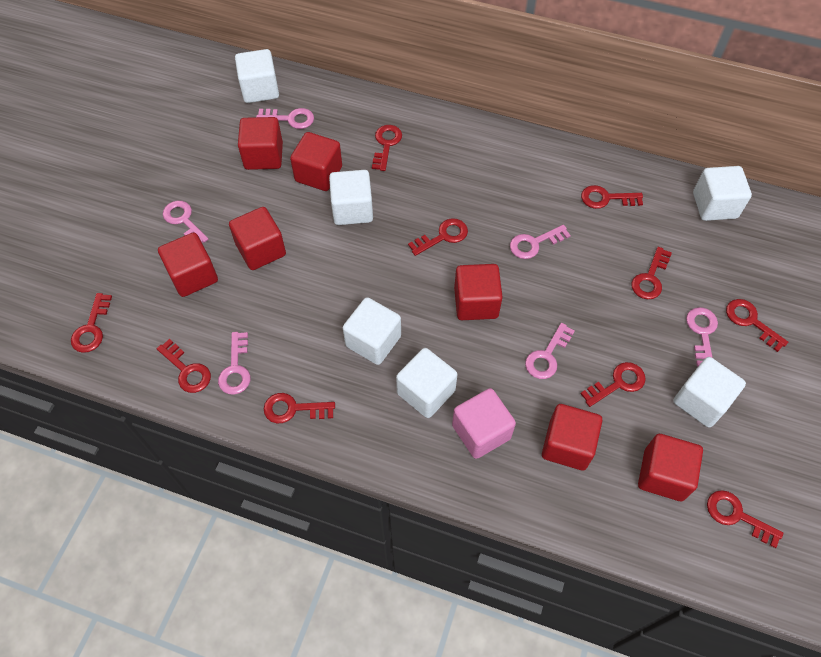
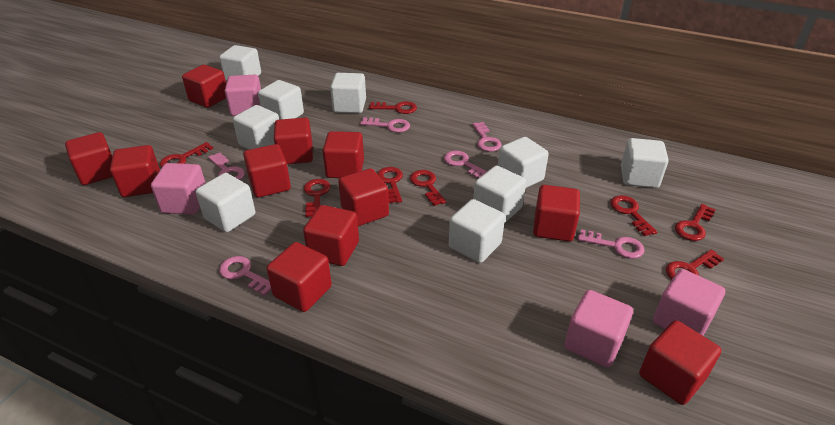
pink cube: 1 -> 4
red cube: 7 -> 11
red key: 10 -> 8
white cube: 6 -> 9

